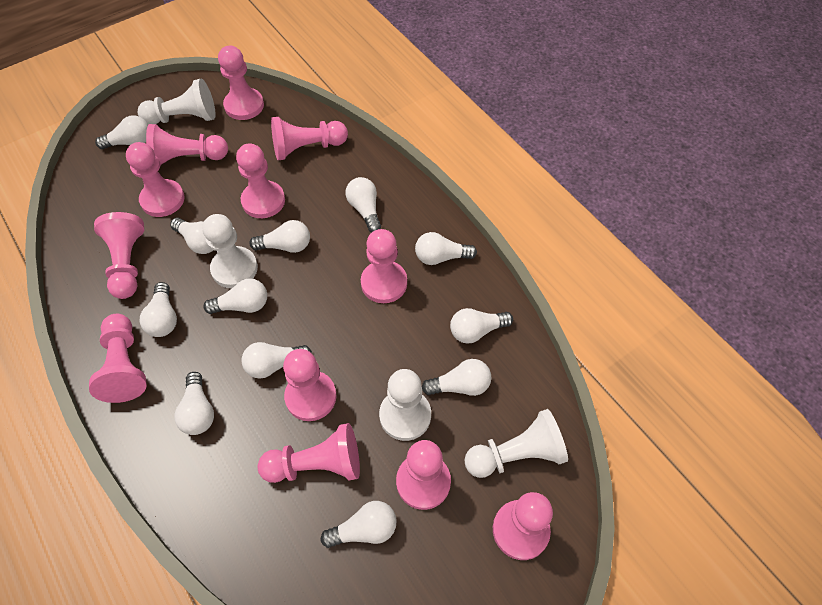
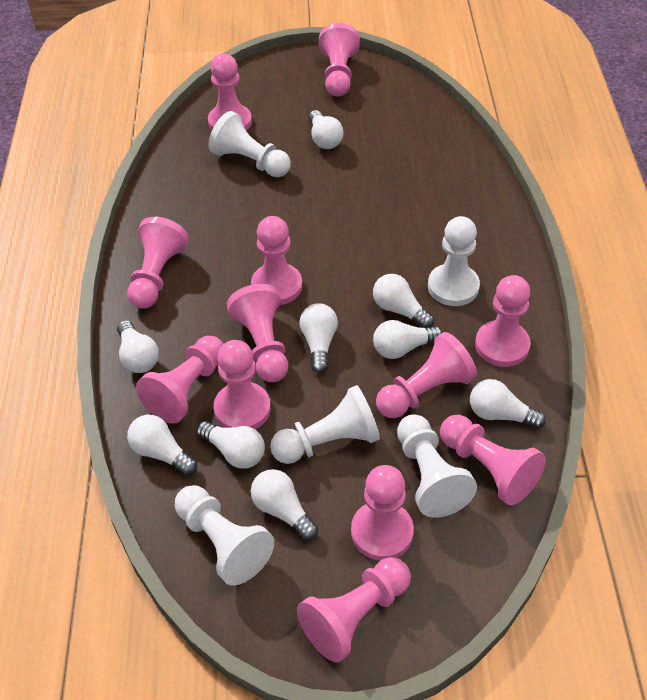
white light bulb: 12 -> 9
white pawn: 4 -> 5

